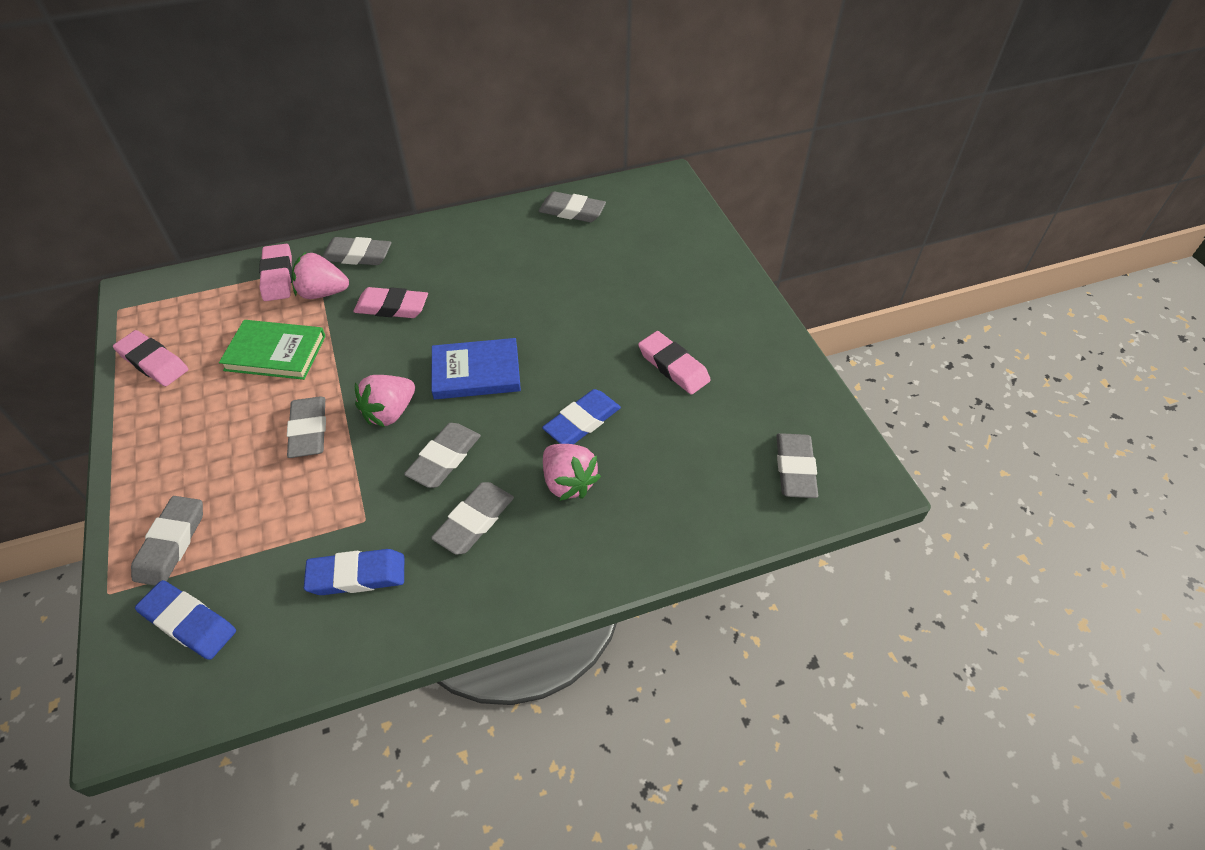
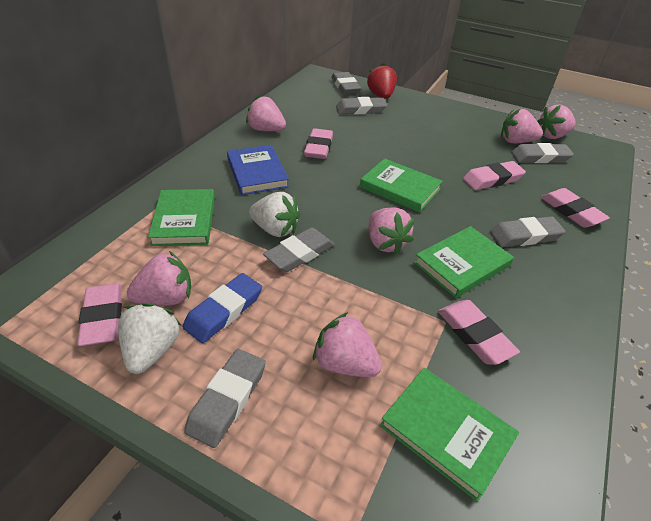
blue eraser: 3 -> 1
green book: 1 -> 4
grey eraser: 7 -> 6
pink eraser: 4 -> 5
pink strawberry: 3 -> 6
red strawberry: 0 -> 1
white strawberry: 0 -> 2

